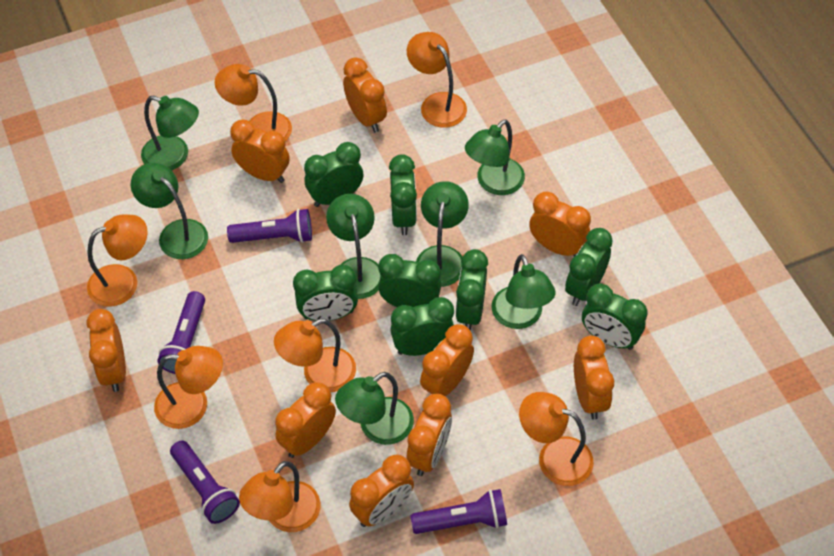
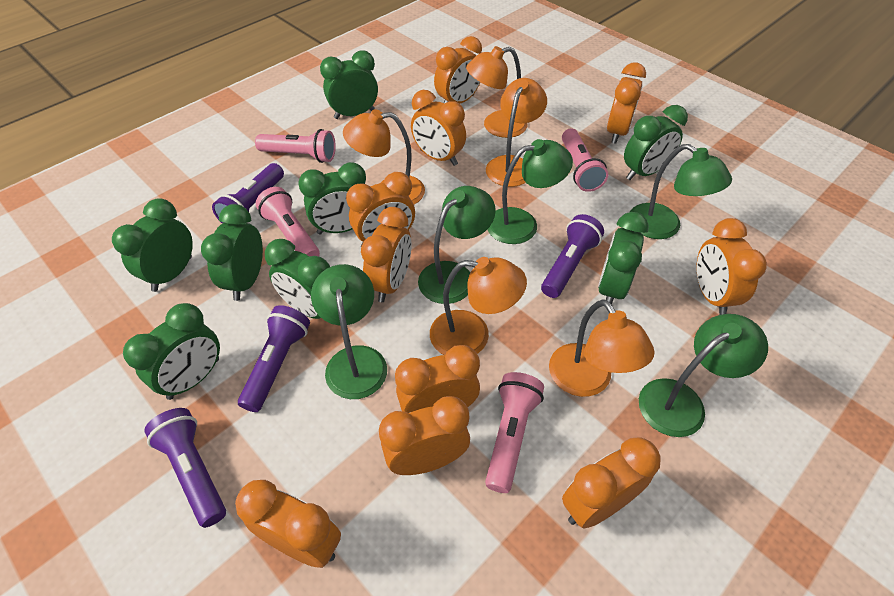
green lamp: 7 -> 5
orange clock: 9 -> 10
orange lamp: 7 -> 5
pink flashlight: 0 -> 4

